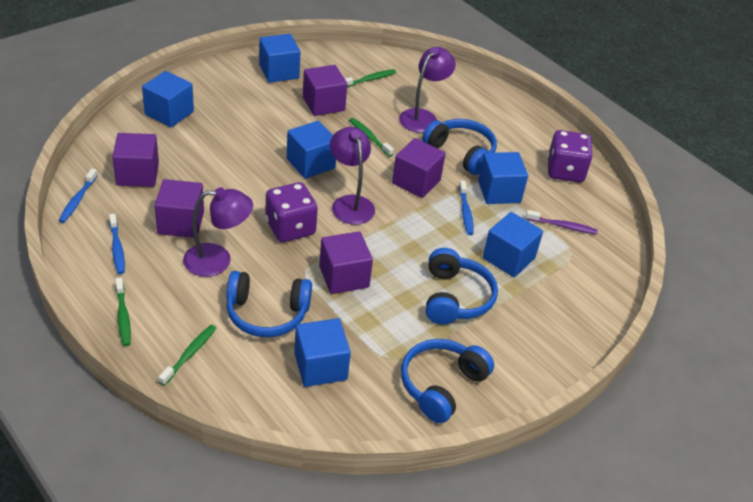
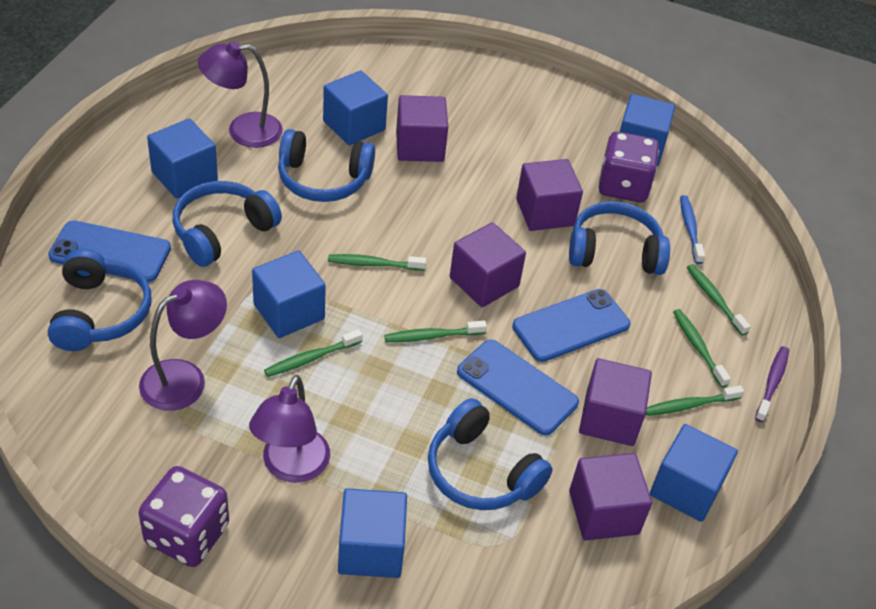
blue headphones: 4 -> 5
blue phone: 0 -> 3
blue toothbrush: 3 -> 1
green toothbrush: 4 -> 6

